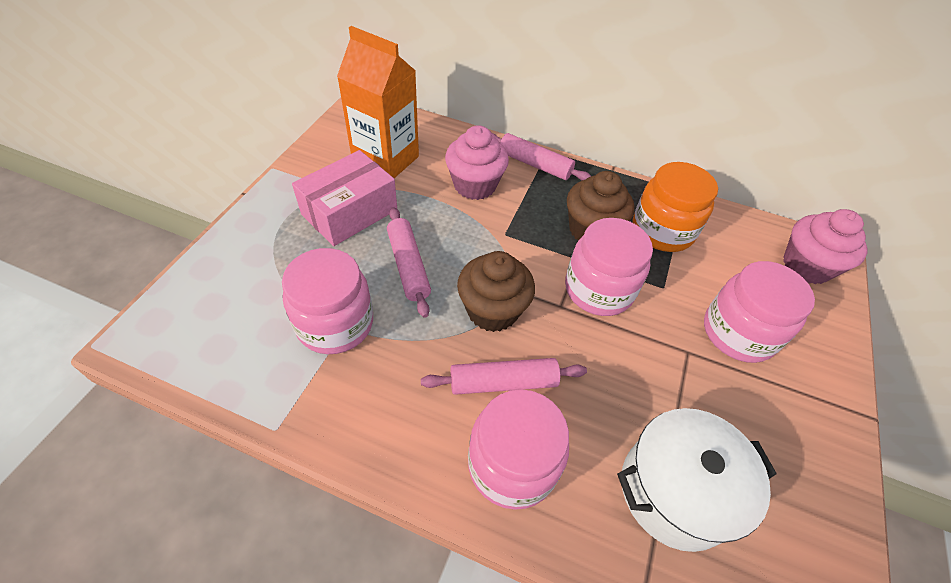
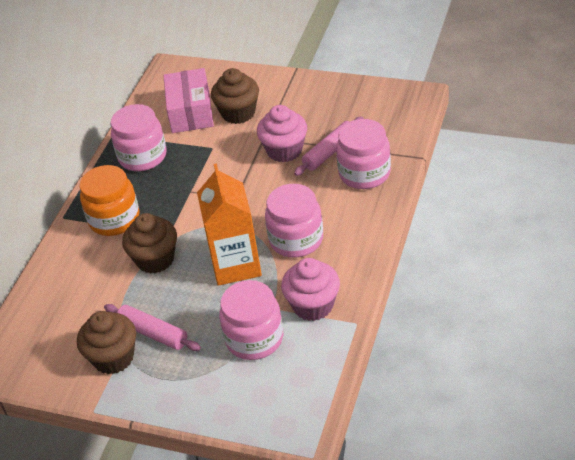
brown cupcake: 2 -> 3
pink rolling pin: 3 -> 2
white pot: 1 -> 0

